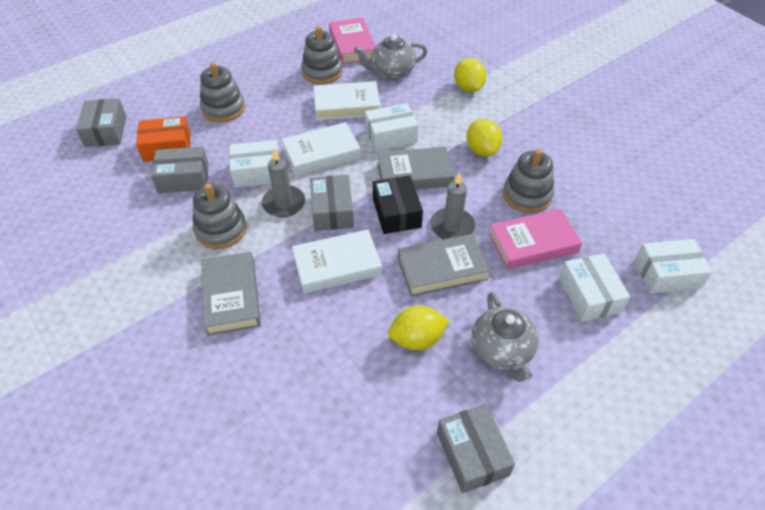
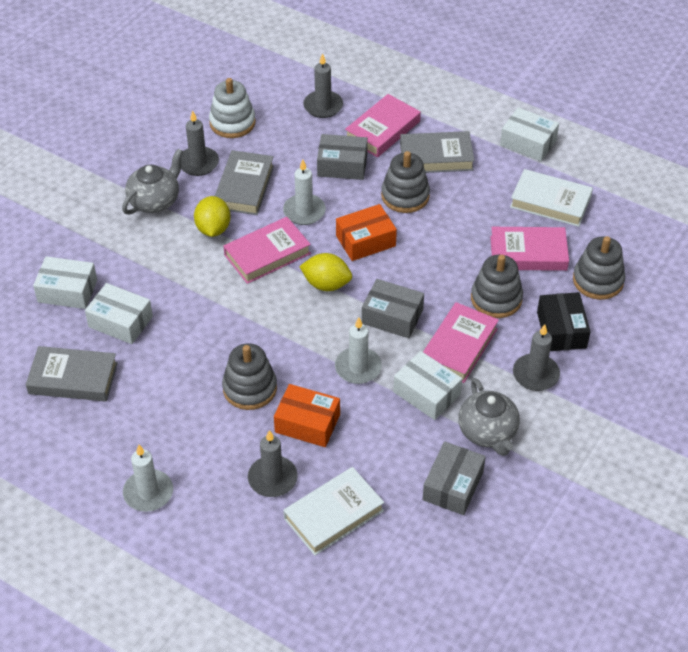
grey box: 4 -> 3
grey candle: 2 -> 4
orange box: 1 -> 2
pink book: 2 -> 4
white book: 3 -> 2
white candle: 0 -> 3
white stacking toy: 0 -> 1
yellow lemon: 3 -> 2

